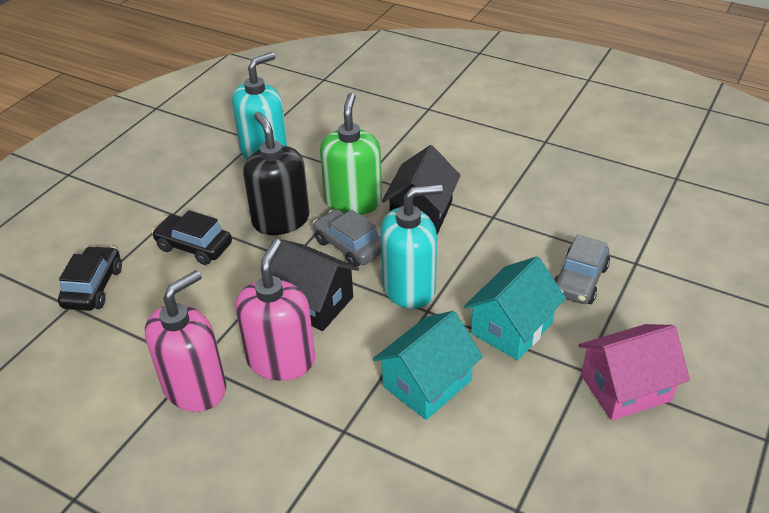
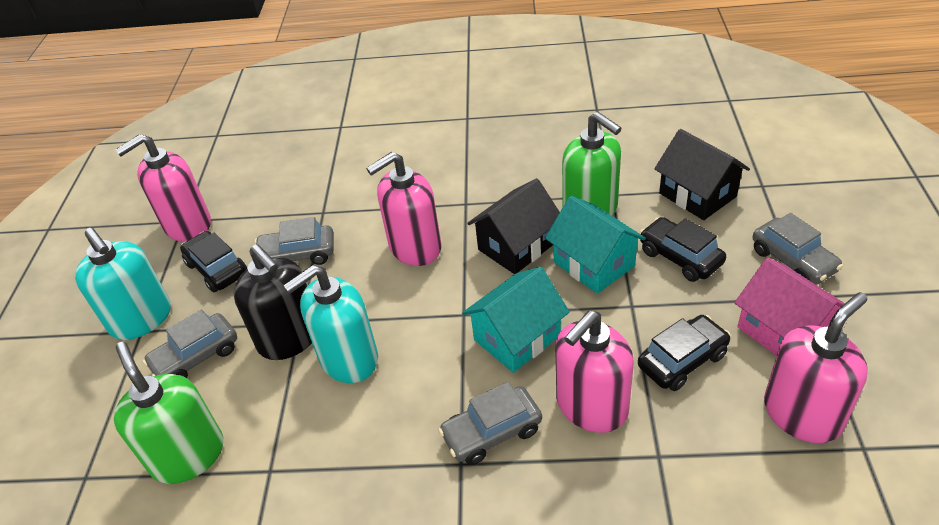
black car: 2 -> 3
green soap dispenser: 1 -> 2
grey car: 2 -> 4
pink soap dispenser: 2 -> 4

